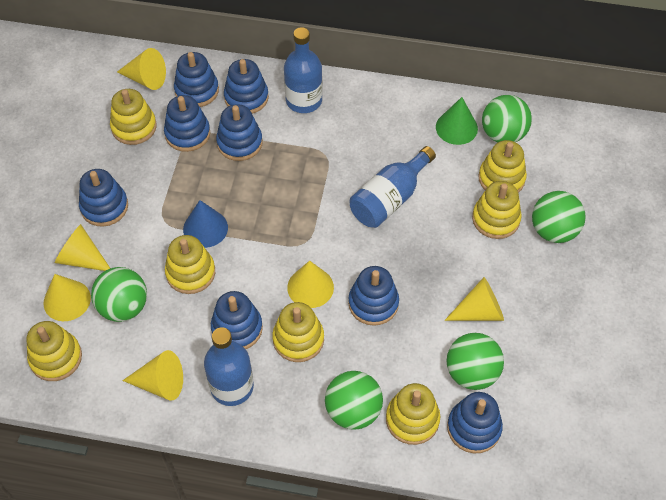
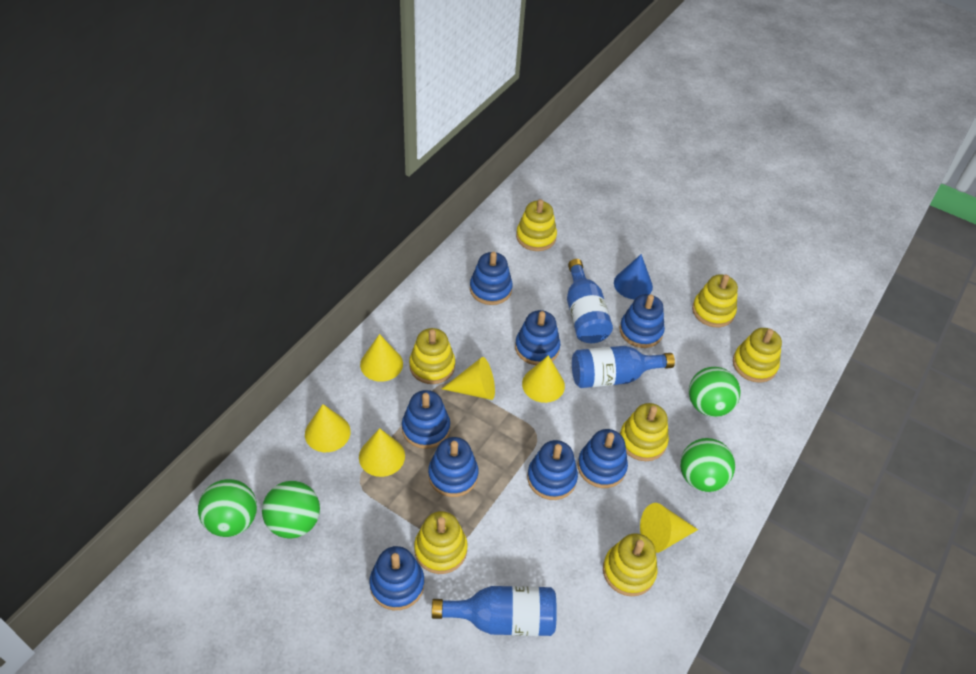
green ball: 5 -> 4
green cone: 1 -> 0

